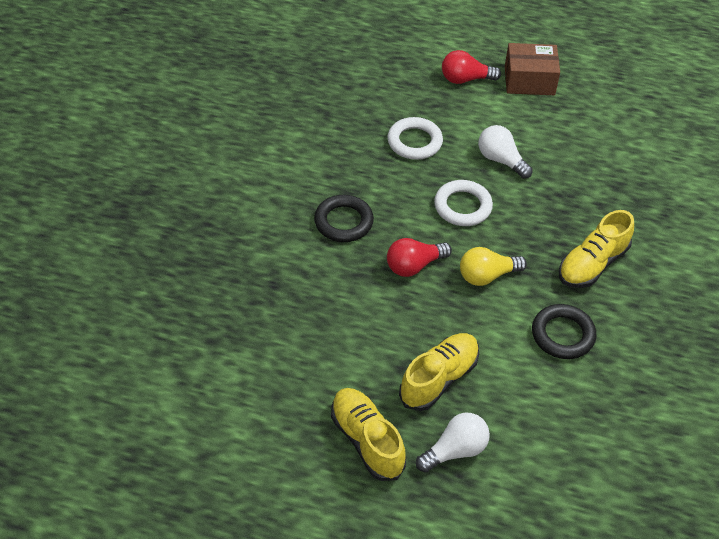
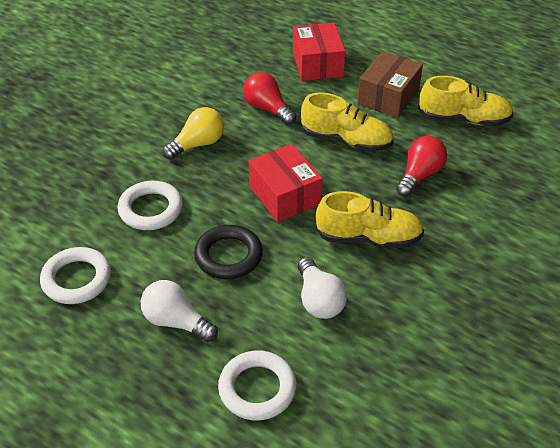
black ring: 2 -> 1
red box: 0 -> 2
white ring: 2 -> 3

